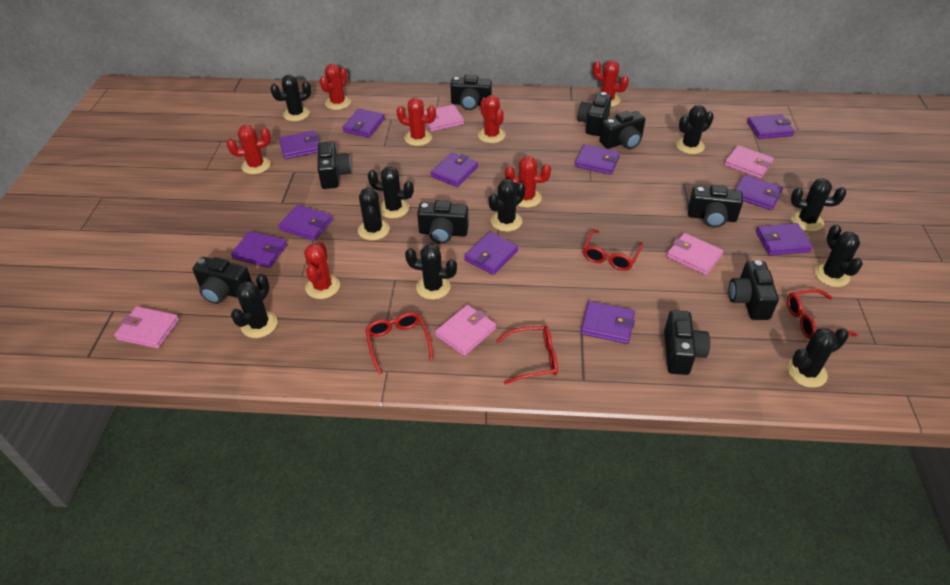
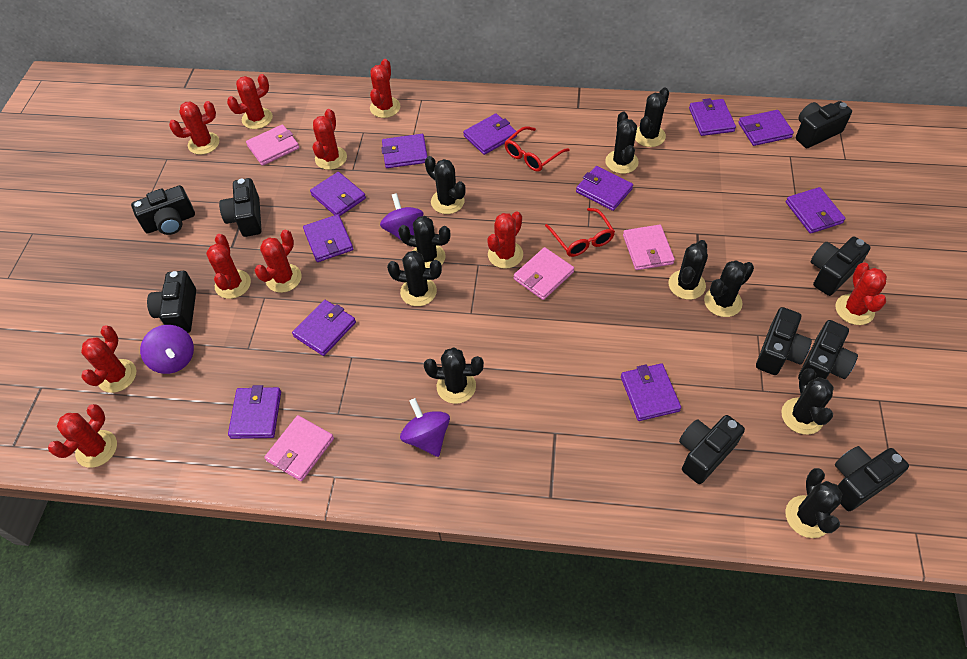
pink wallet: 5 -> 4
purple spinning top: 0 -> 3
red cactus: 7 -> 10
red glasses: 4 -> 2

